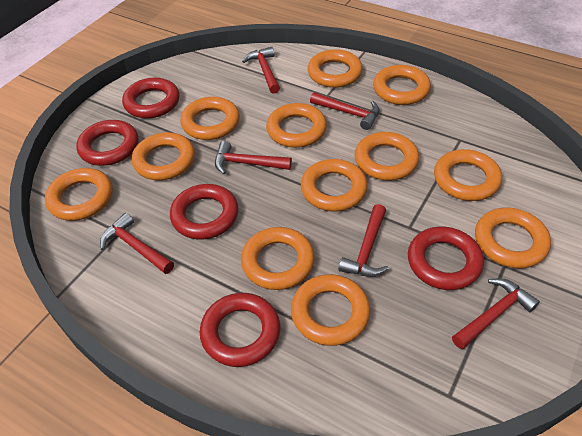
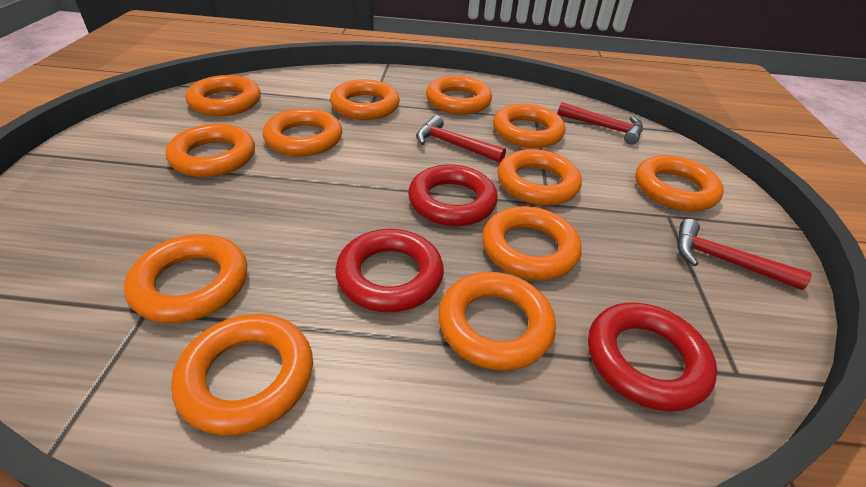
red hammer: 6 -> 3
red ring: 5 -> 3

